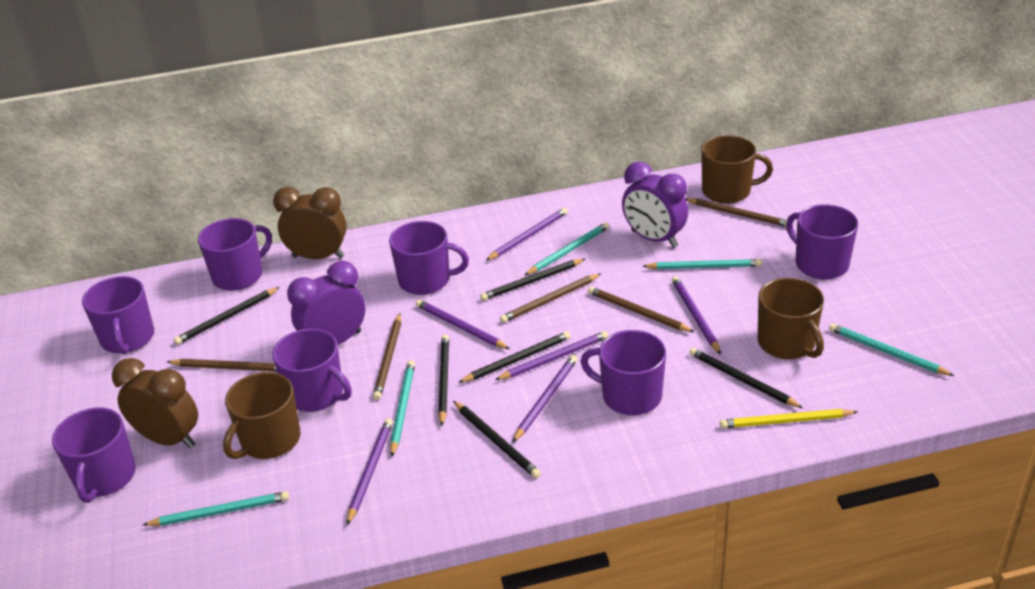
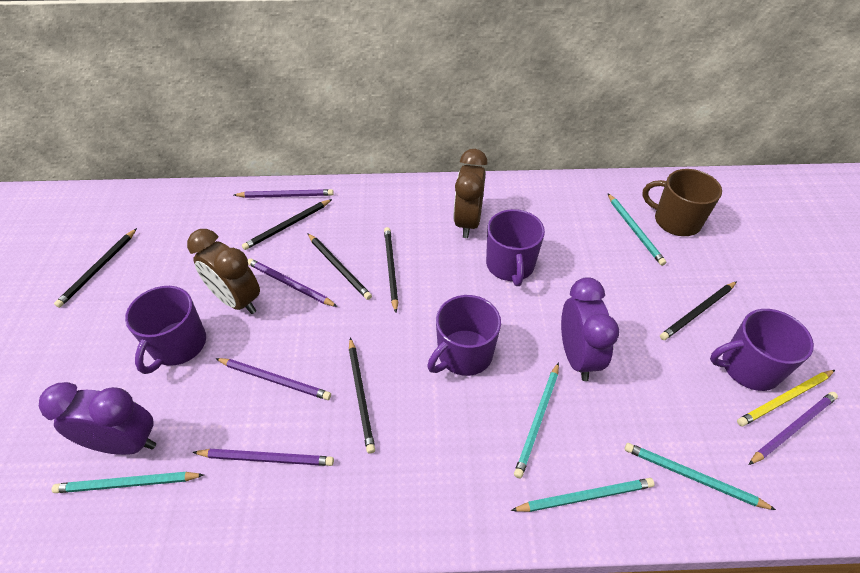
brown mug: 3 -> 1
brown pencil: 5 -> 0
purple mug: 7 -> 4
purple pencil: 6 -> 5

